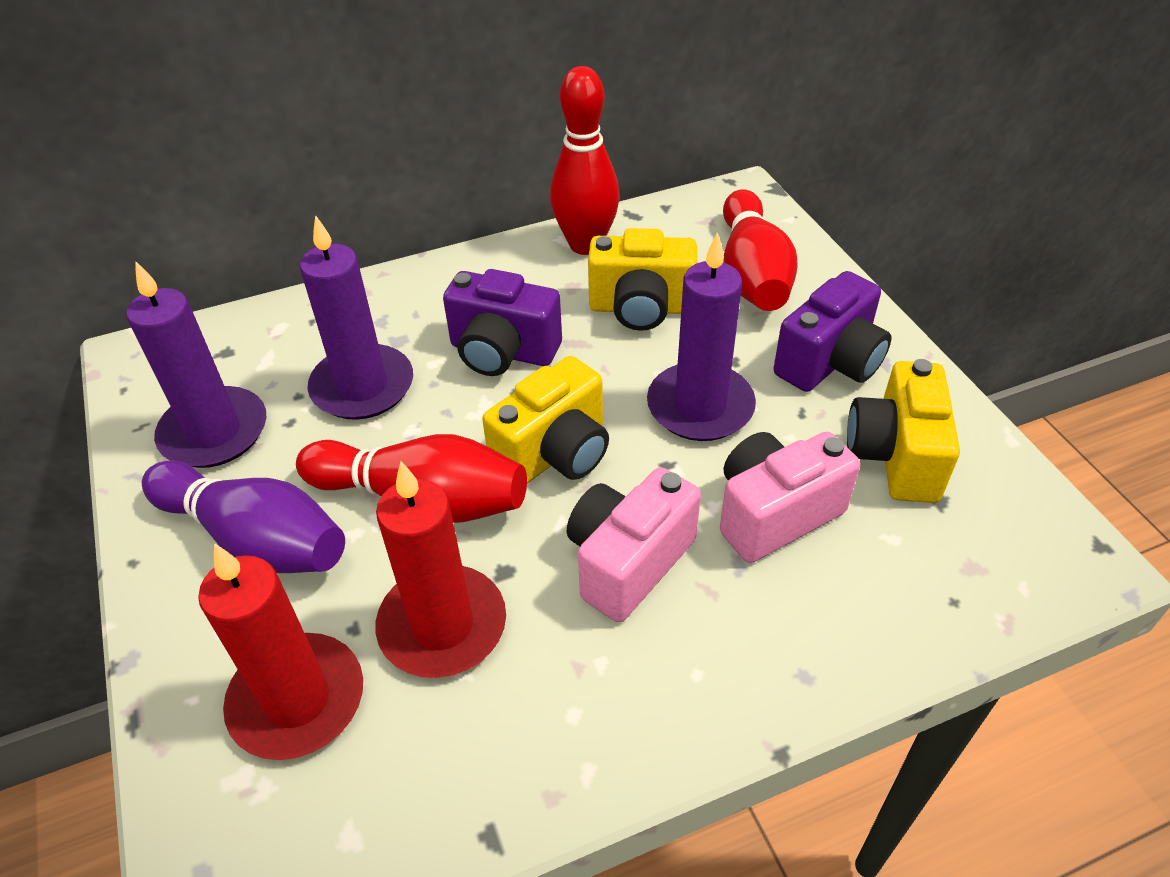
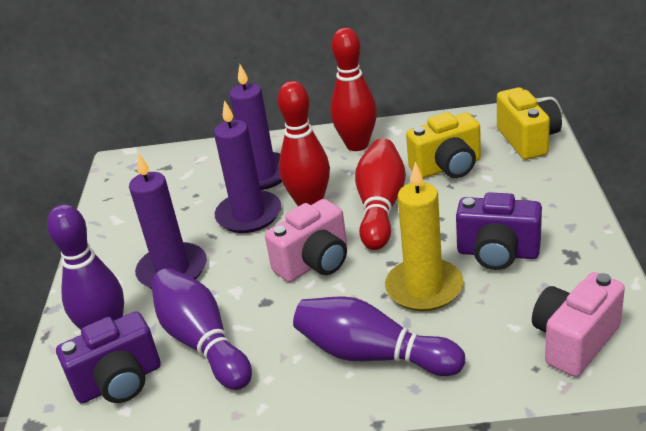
purple bowling pin: 1 -> 3
red candle: 2 -> 0
yellow camera: 3 -> 2
yellow candle: 0 -> 1

